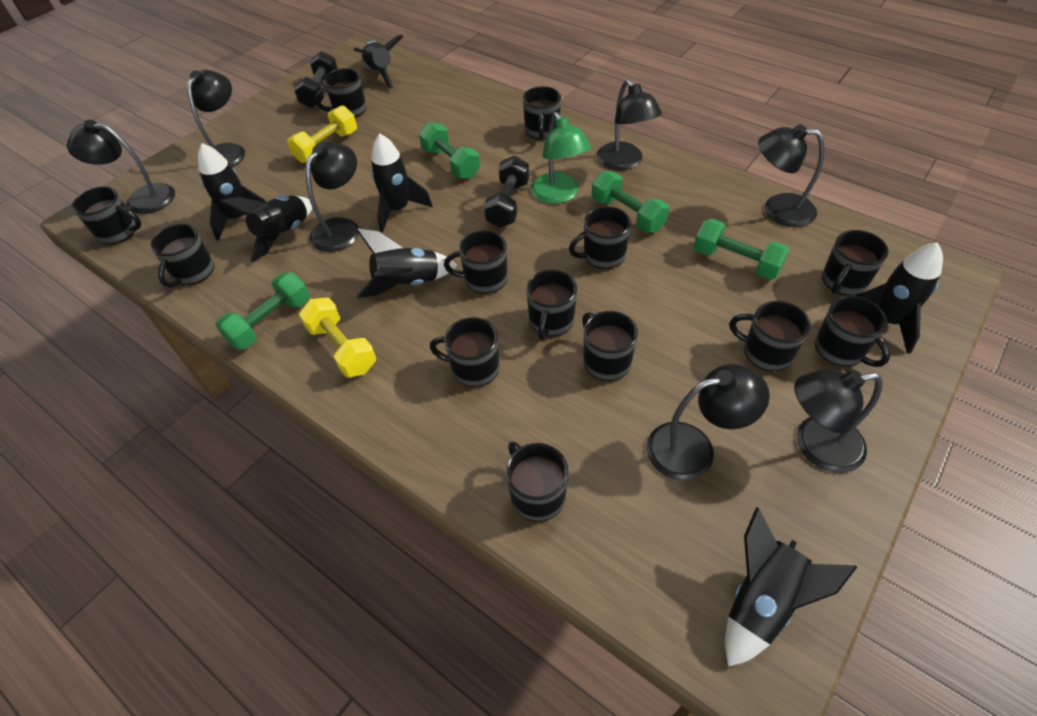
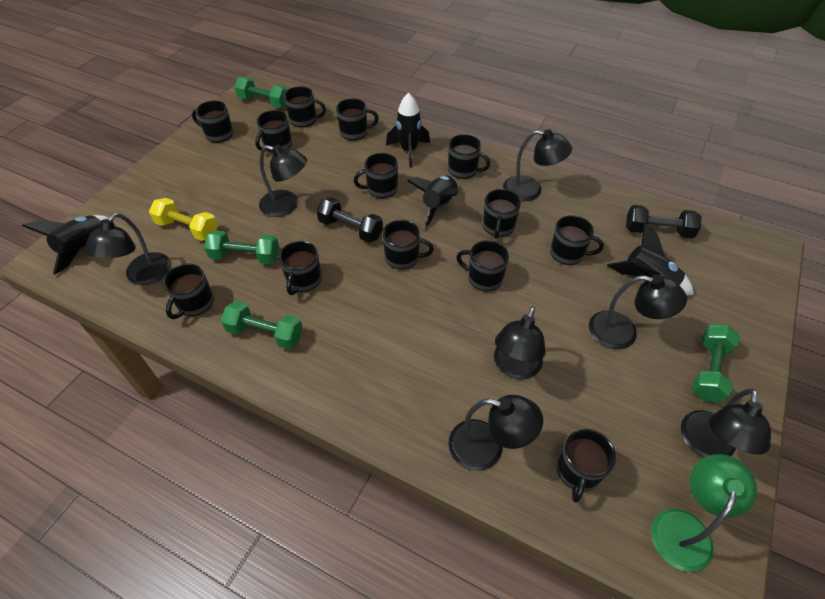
black rocket: 7 -> 4
yellow dumbbell: 2 -> 1

